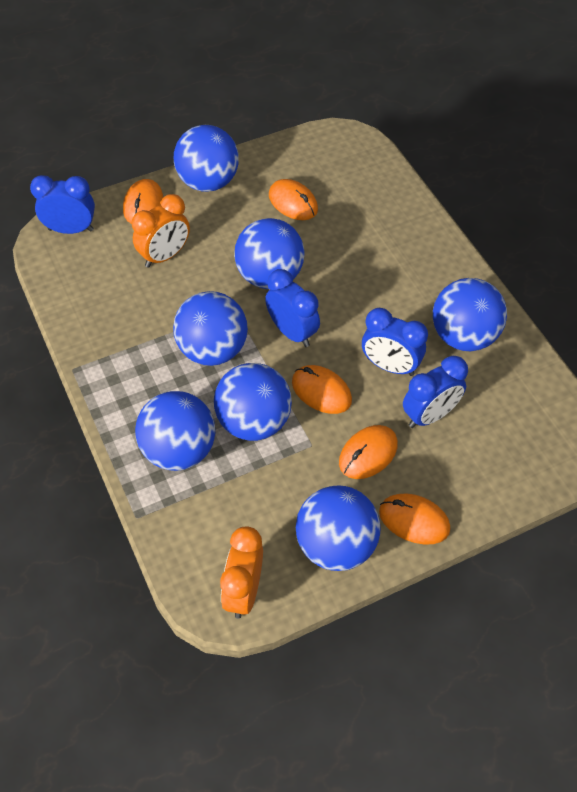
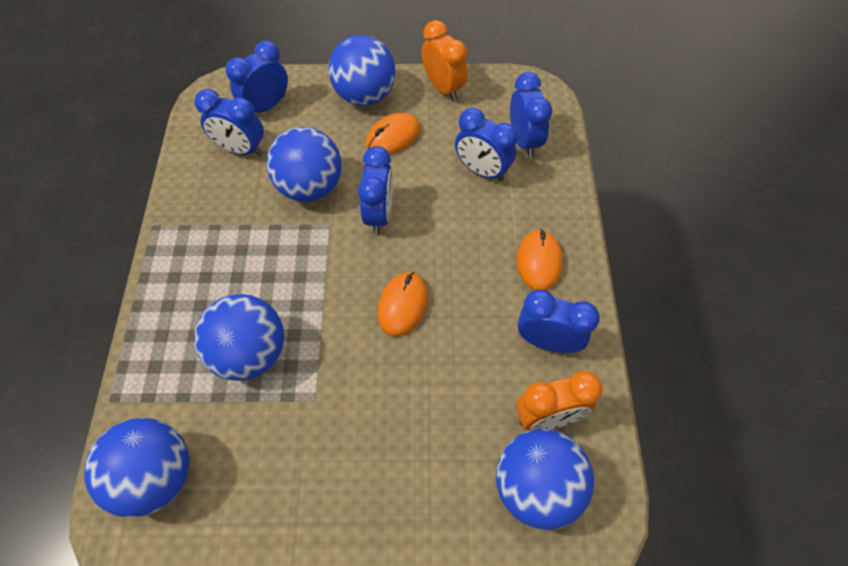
blue ball: 7 -> 5
blue clock: 4 -> 6
orange mouse: 5 -> 3

